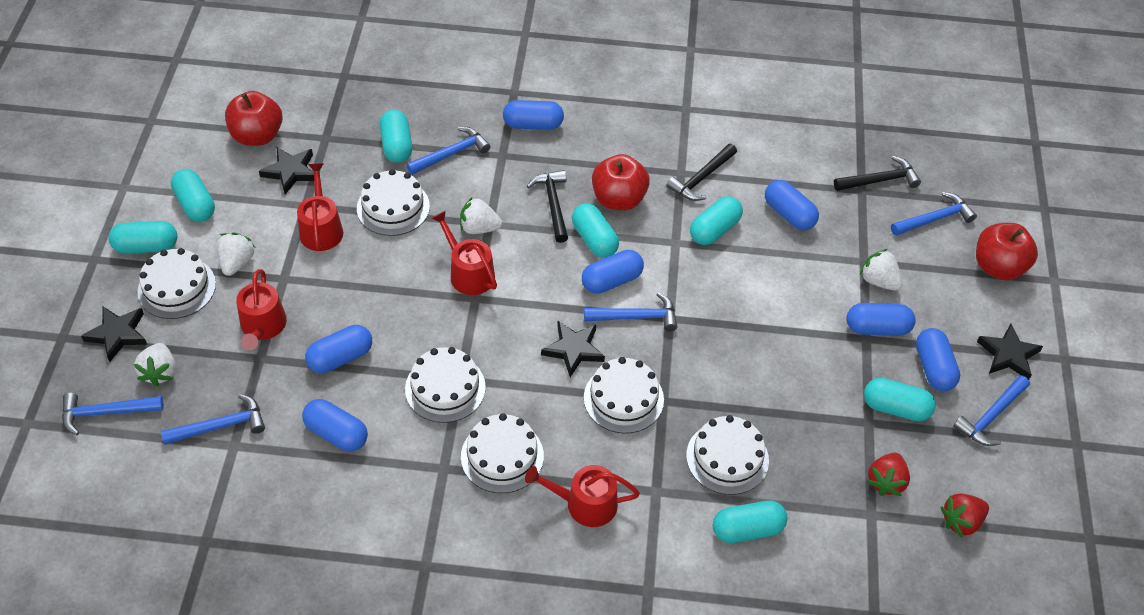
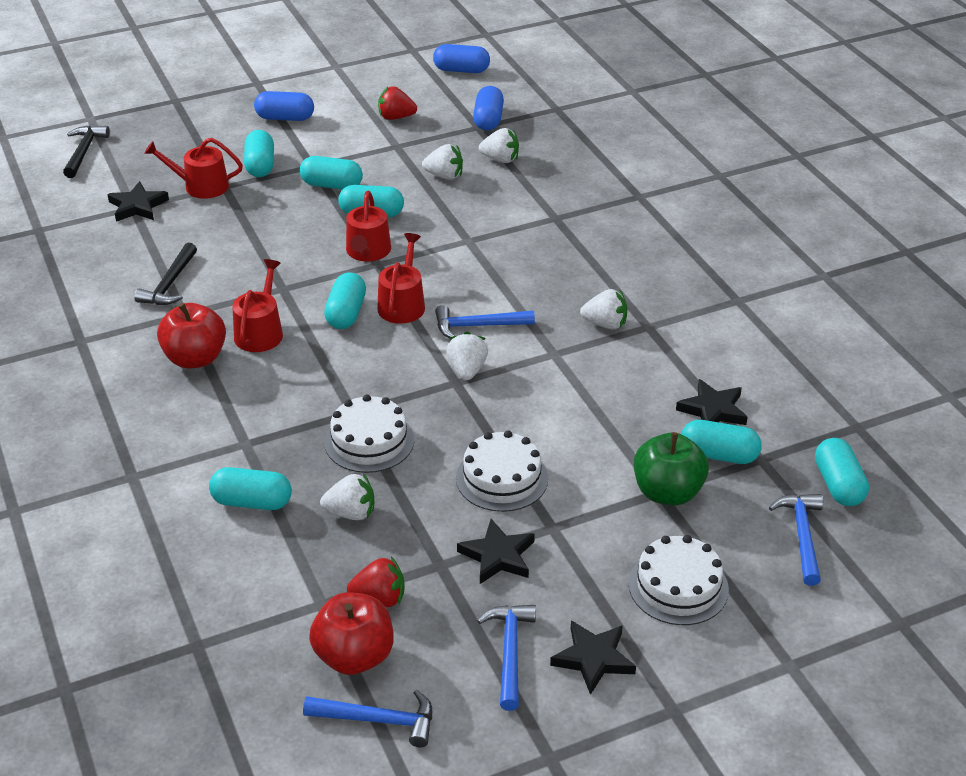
black hammer: 3 -> 2
blue capsule: 7 -> 3
blue hammer: 6 -> 4
green apple: 0 -> 1
red apple: 3 -> 2
white cake: 6 -> 3
white strawberry: 4 -> 5

